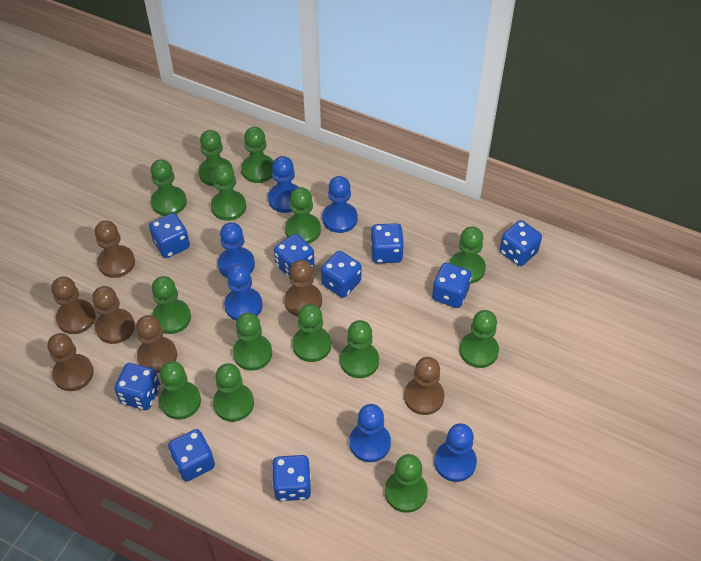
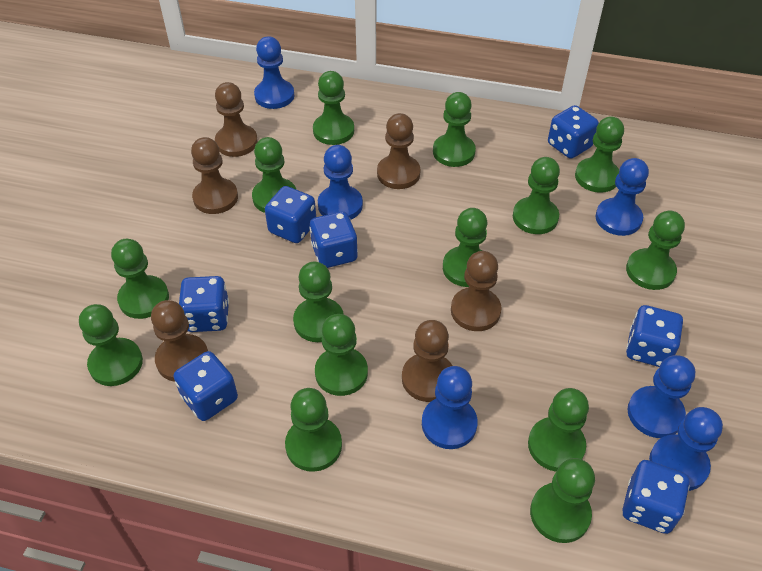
blue dice: 9 -> 7
brown pawn: 7 -> 6

